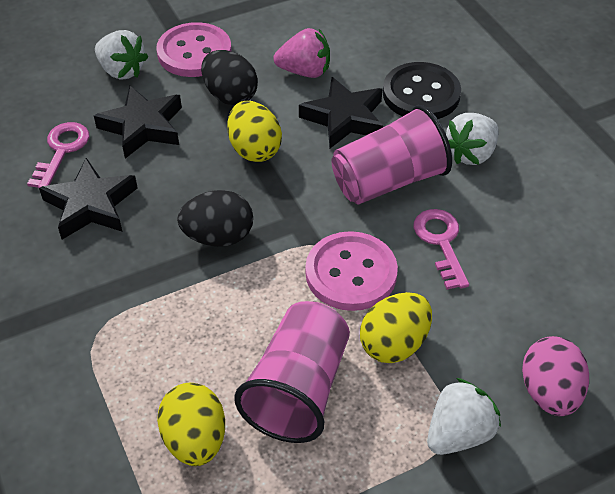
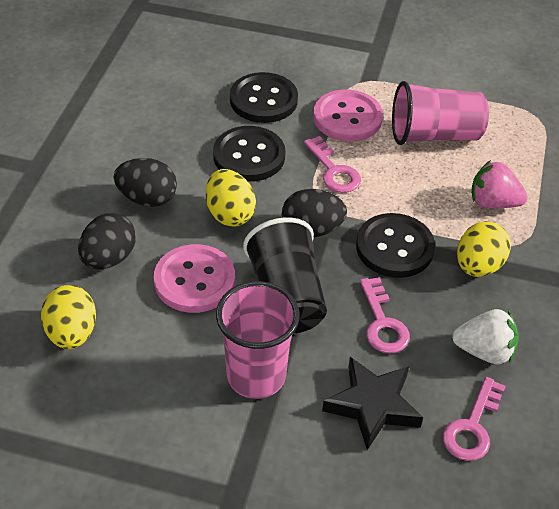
black button: 1 -> 3
black cup: 0 -> 1
black egg: 2 -> 3
black star: 3 -> 1
pink egg: 1 -> 0
pink key: 2 -> 3
white strawberry: 3 -> 1

